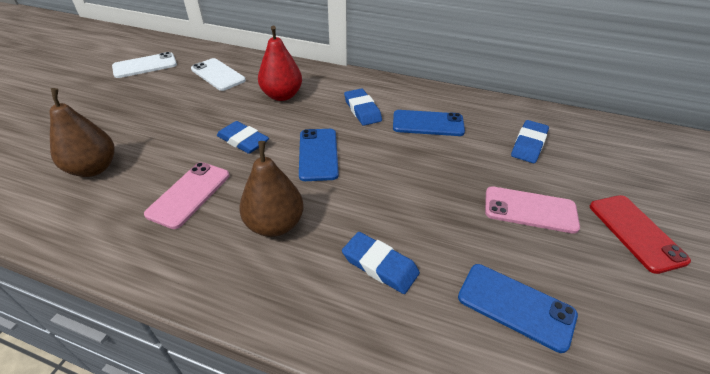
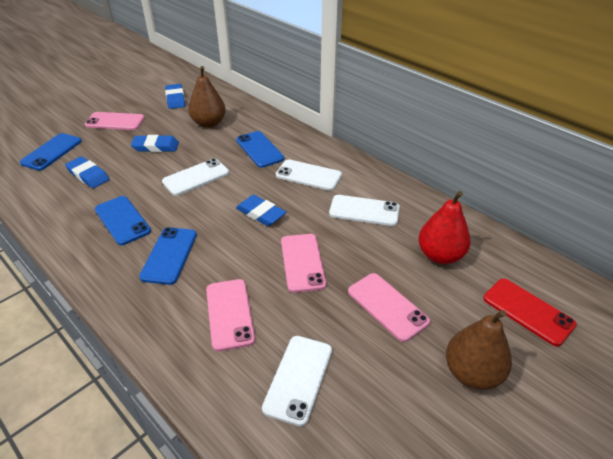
blue phone: 3 -> 4
pink phone: 2 -> 4
white phone: 2 -> 4

